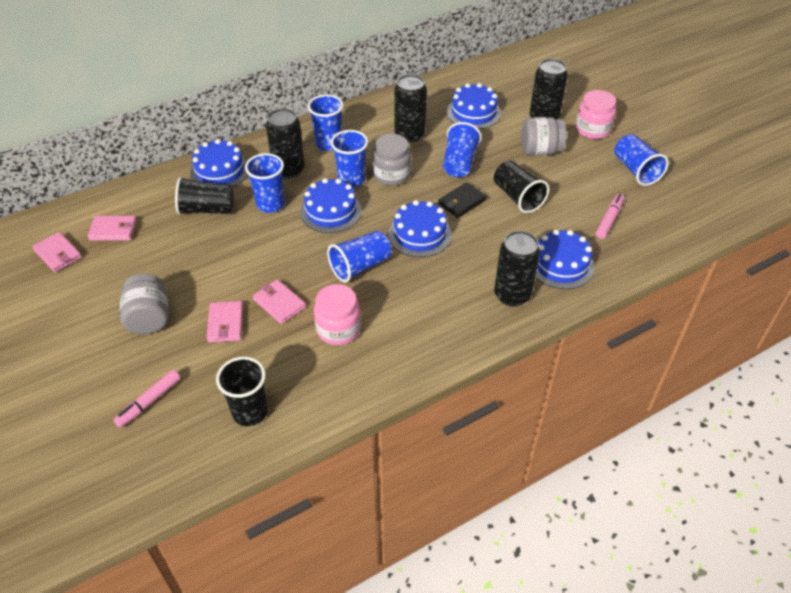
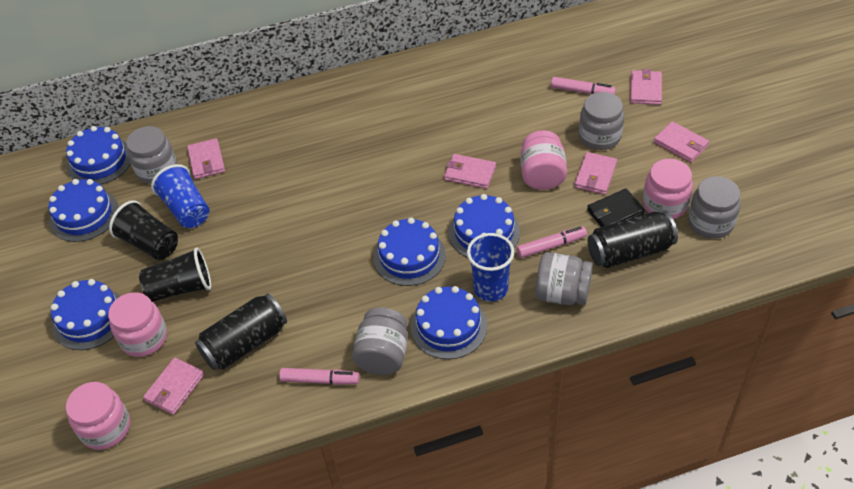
black can: 4 -> 2
black cup: 3 -> 2
blue cake: 5 -> 6
blue cup: 6 -> 2
grey jar: 3 -> 5
pink jar: 2 -> 4
pink marker: 2 -> 3
pink wallet: 4 -> 6

